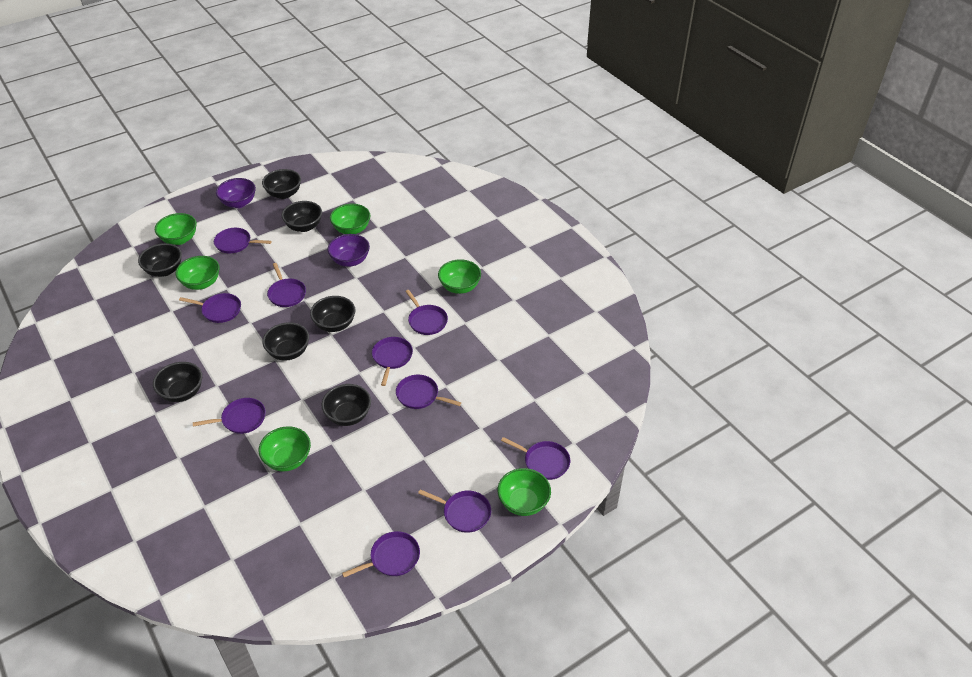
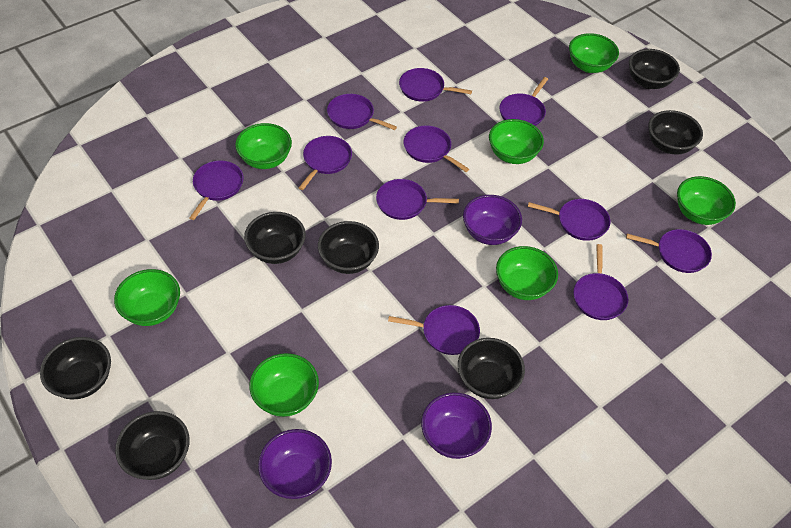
green bowl: 6 -> 7
purple bowl: 2 -> 3
purple pan: 10 -> 11

